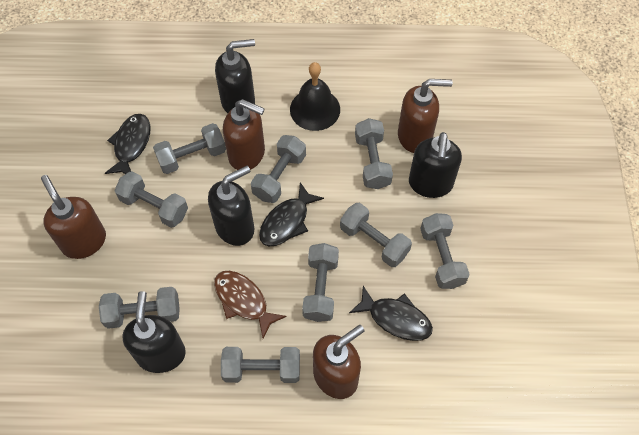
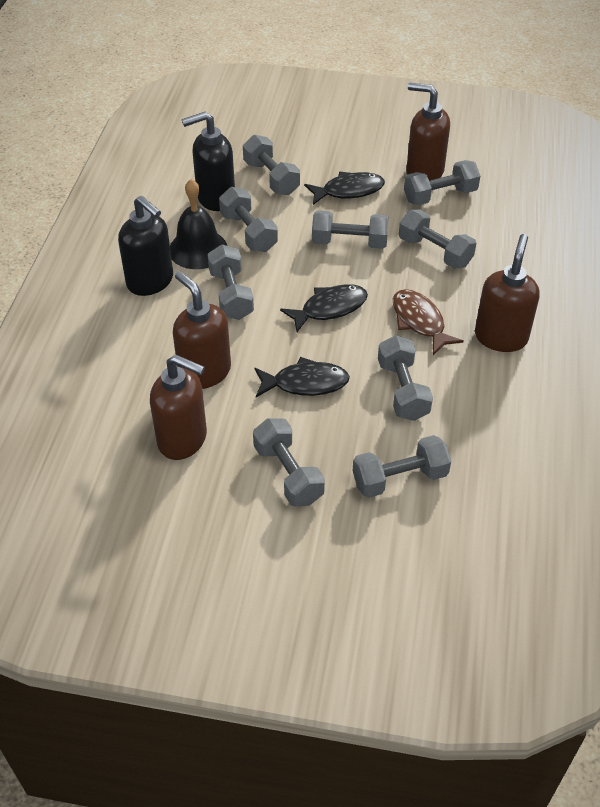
black soap dispenser: 4 -> 2

